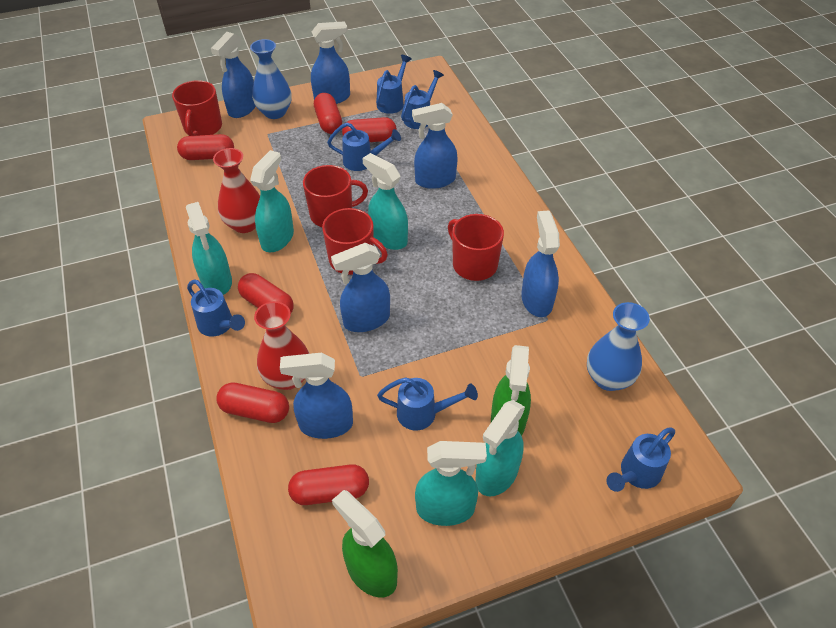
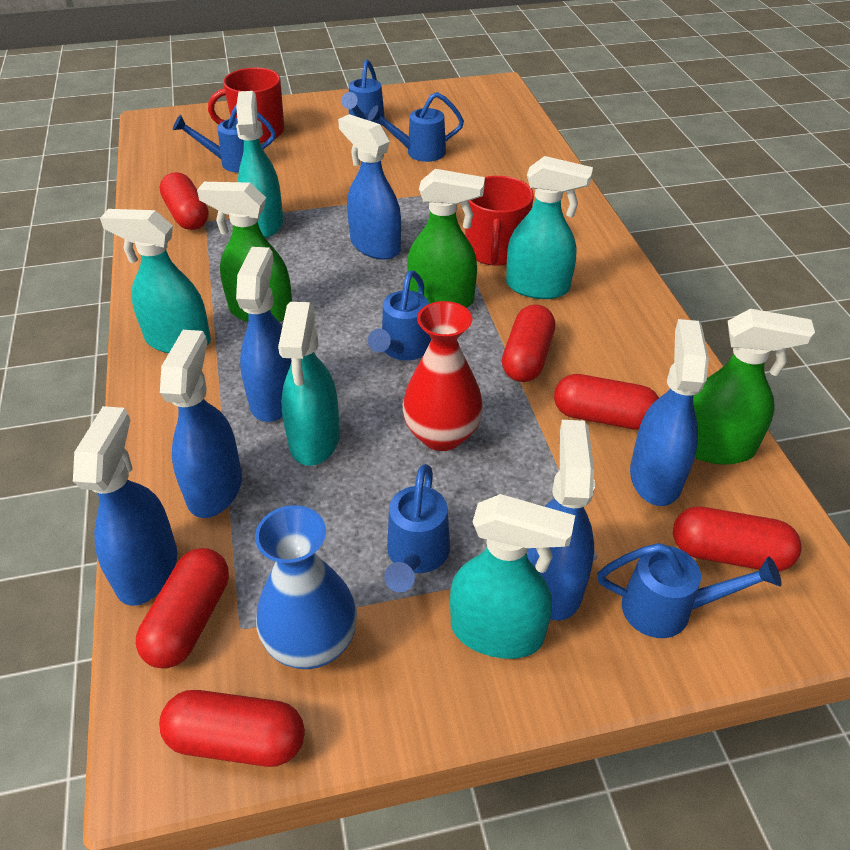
blue vase: 2 -> 1
green spray bottle: 2 -> 3
red mug: 4 -> 2
red vase: 2 -> 1

